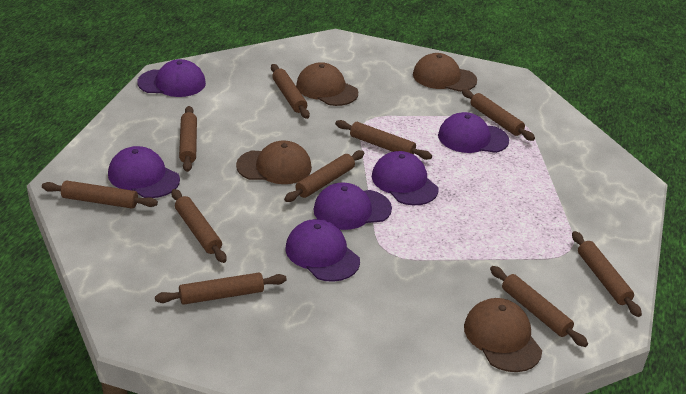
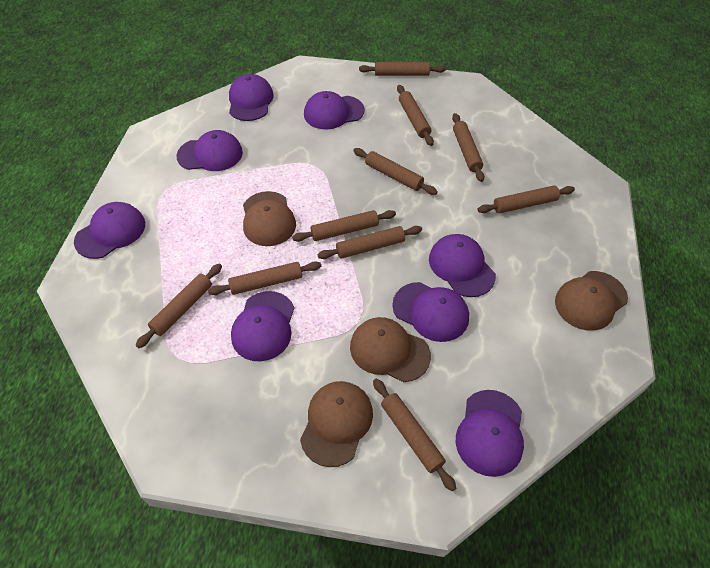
purple cap: 6 -> 8

